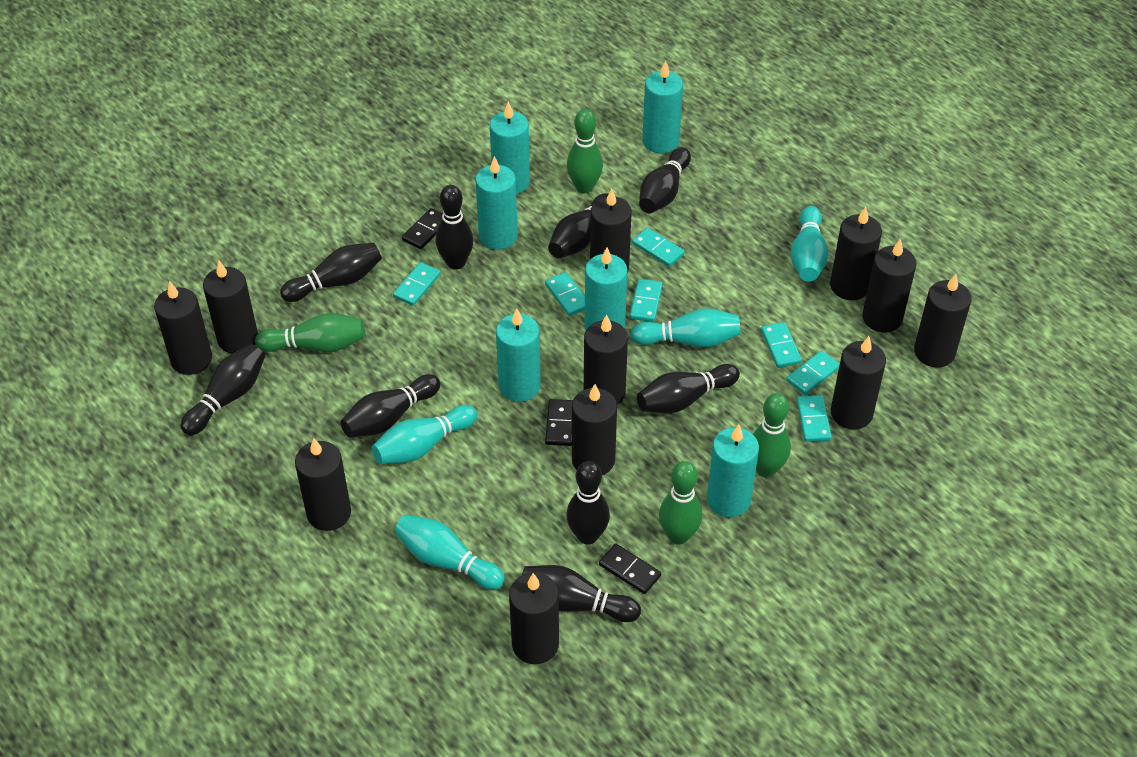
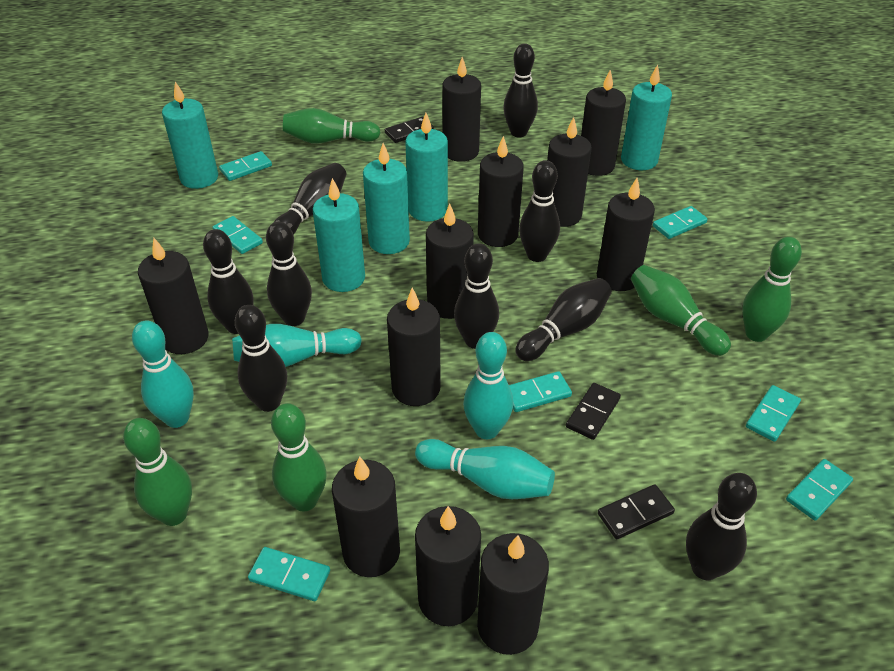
green bowling pin: 4 -> 5
turquoise candle: 6 -> 5

